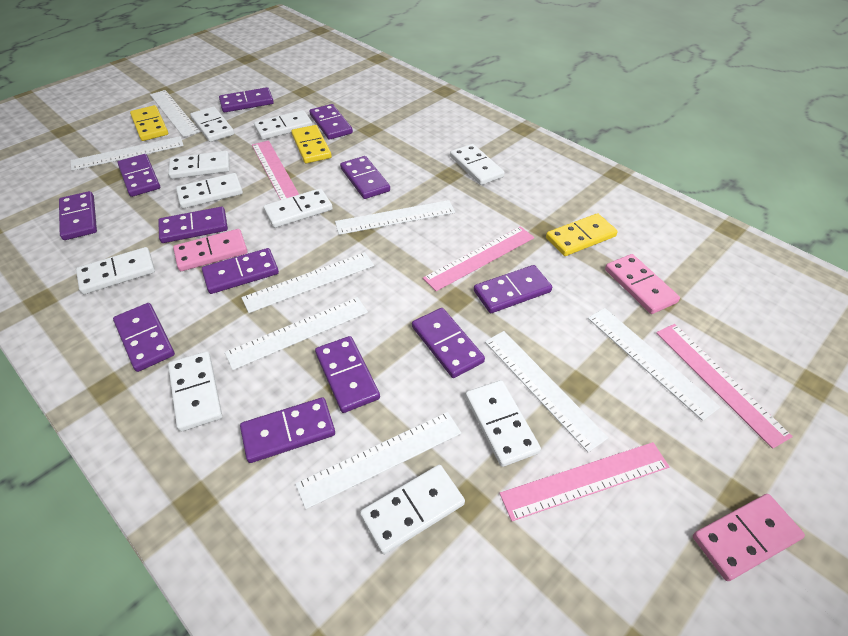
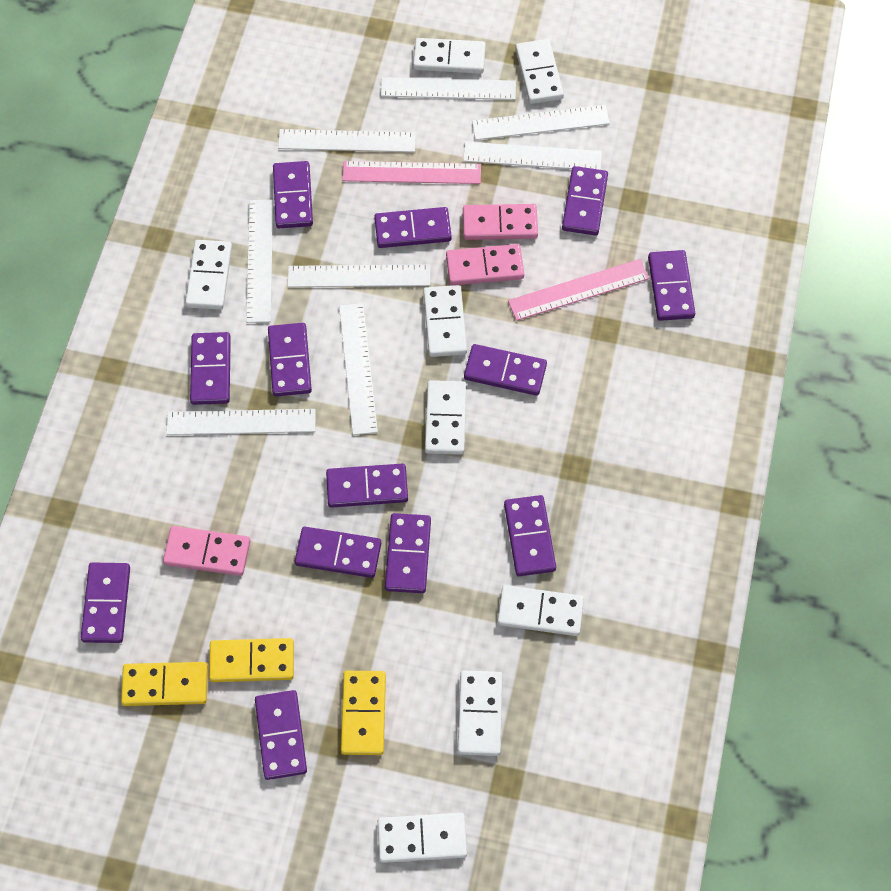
pink ruler: 4 -> 2
purple domino: 12 -> 13
white domino: 10 -> 8

